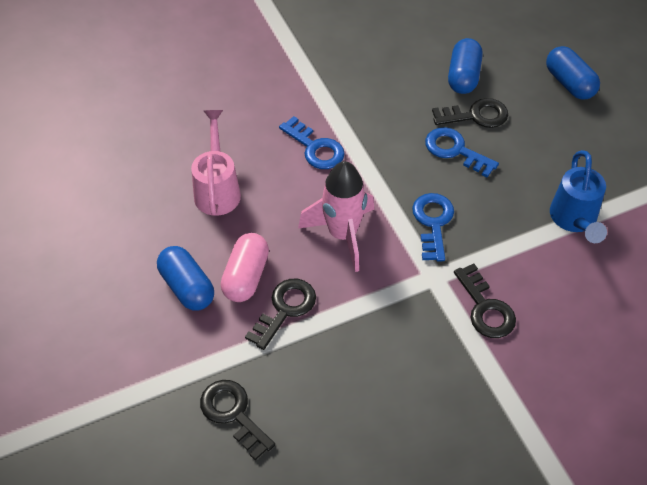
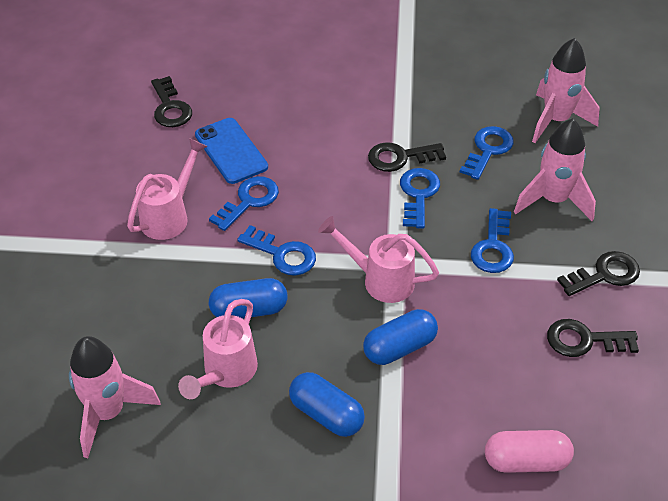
blue key: 3 -> 5
blue phone: 0 -> 1
blue watering can: 1 -> 0
pink rocket: 1 -> 3
pink watering can: 1 -> 3

